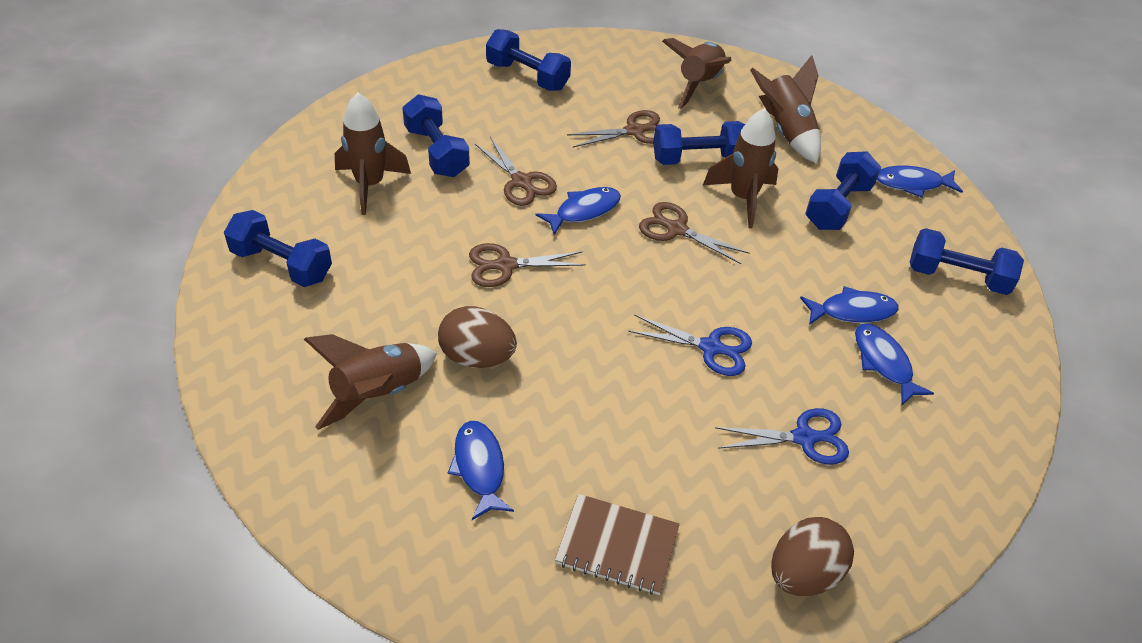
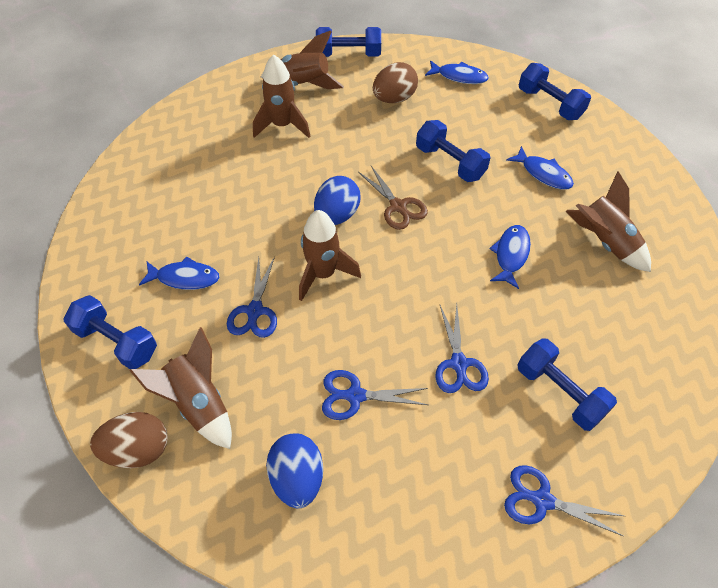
blue dumbbell: 6 -> 5
blue egg: 0 -> 2
blue fish: 5 -> 4
blue scissors: 2 -> 4
brown notebook: 1 -> 0
brown scissors: 4 -> 1

